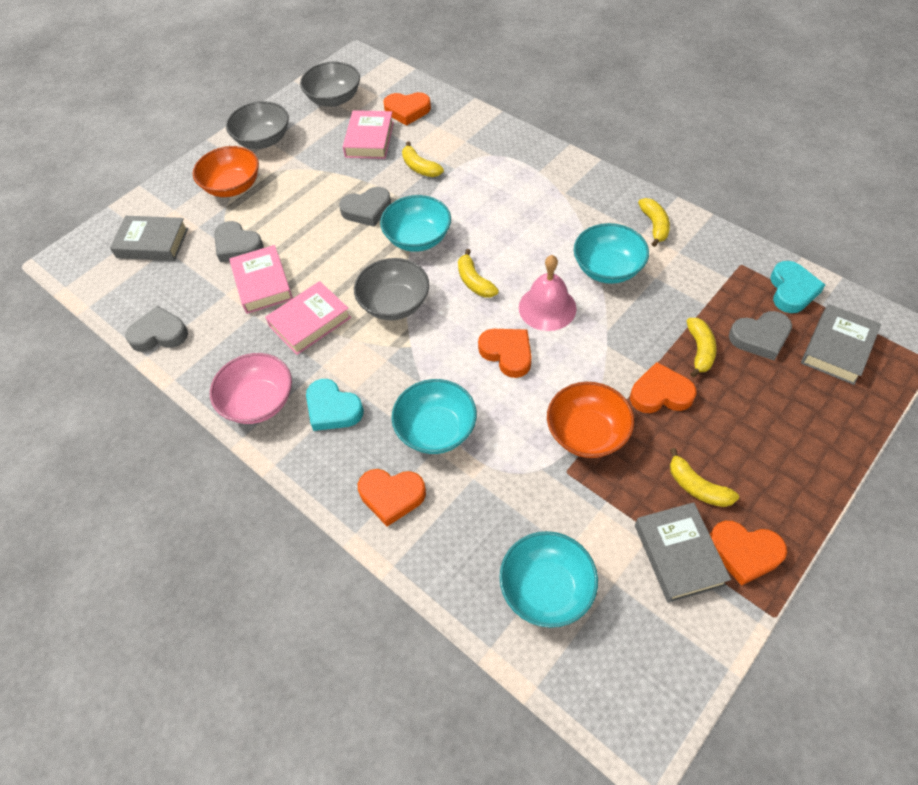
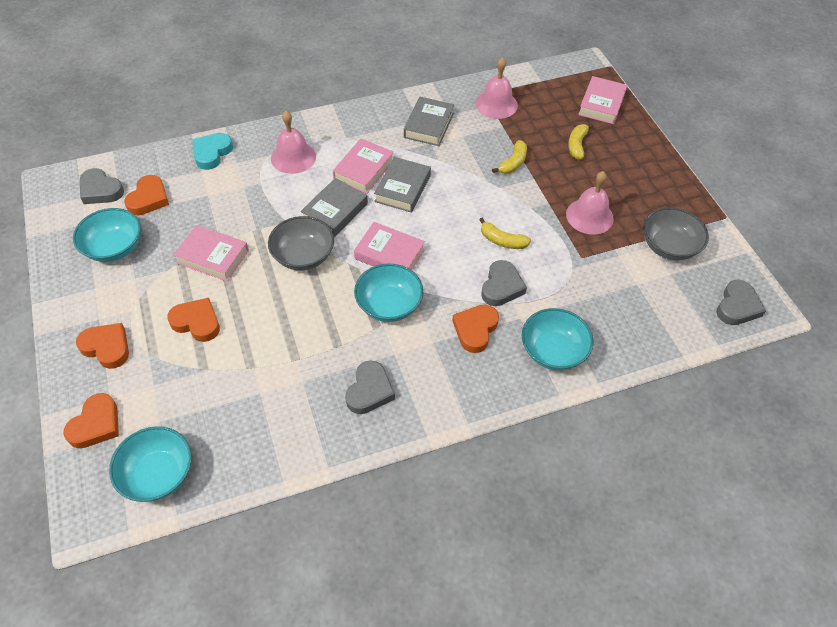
grey bowl: 3 -> 2
orange bowl: 2 -> 0
pink bell: 1 -> 3
pink book: 3 -> 4
pink bowl: 1 -> 0
turquoise heart: 2 -> 1
yellow banana: 5 -> 3

